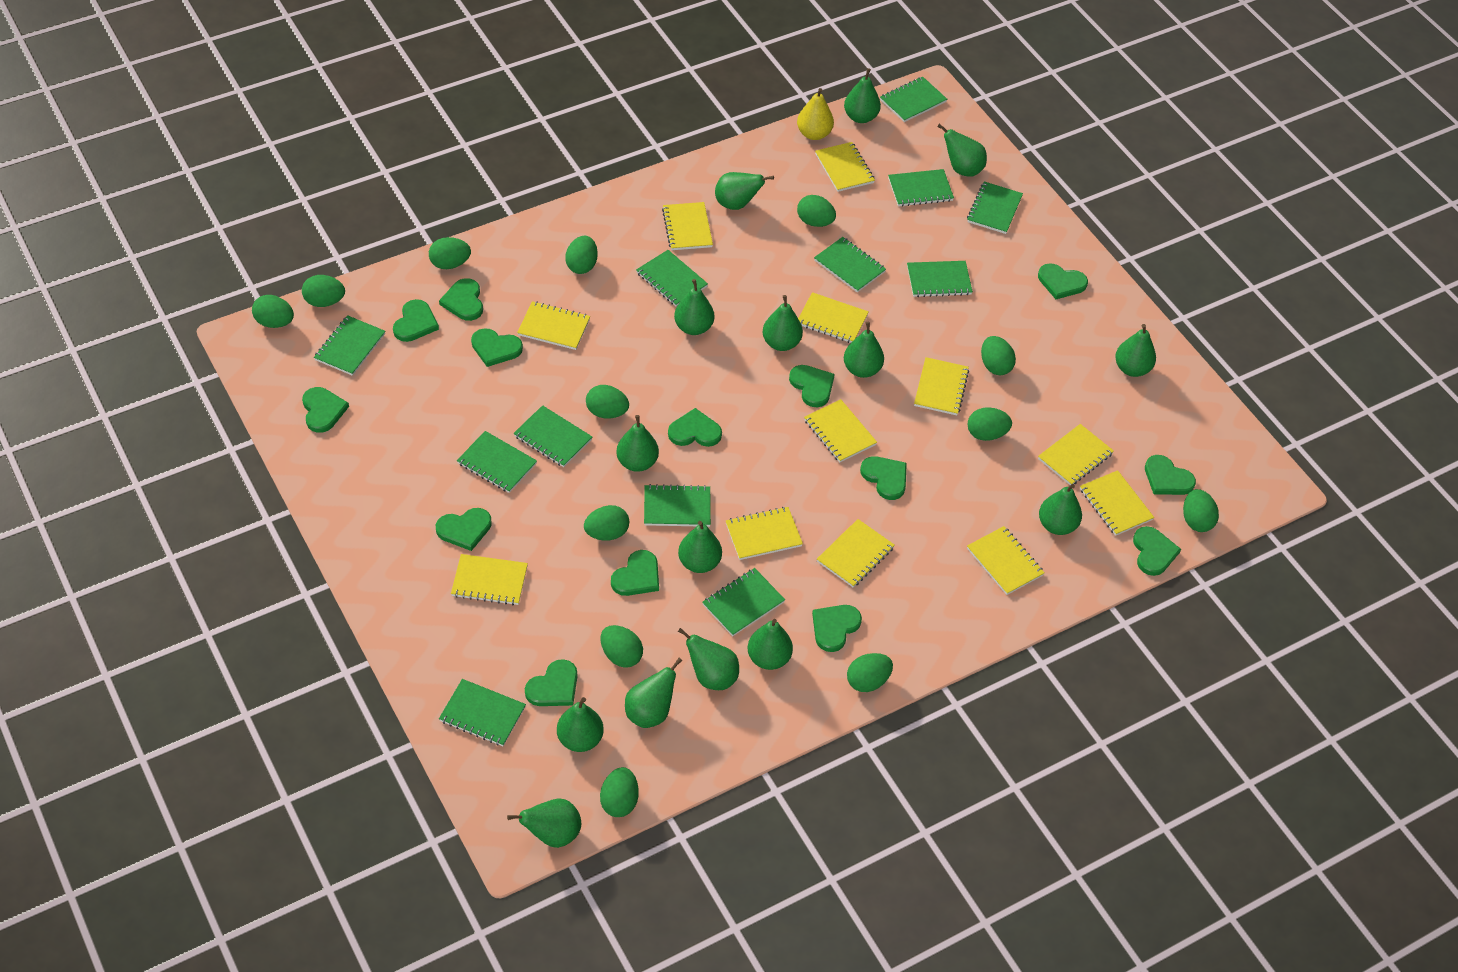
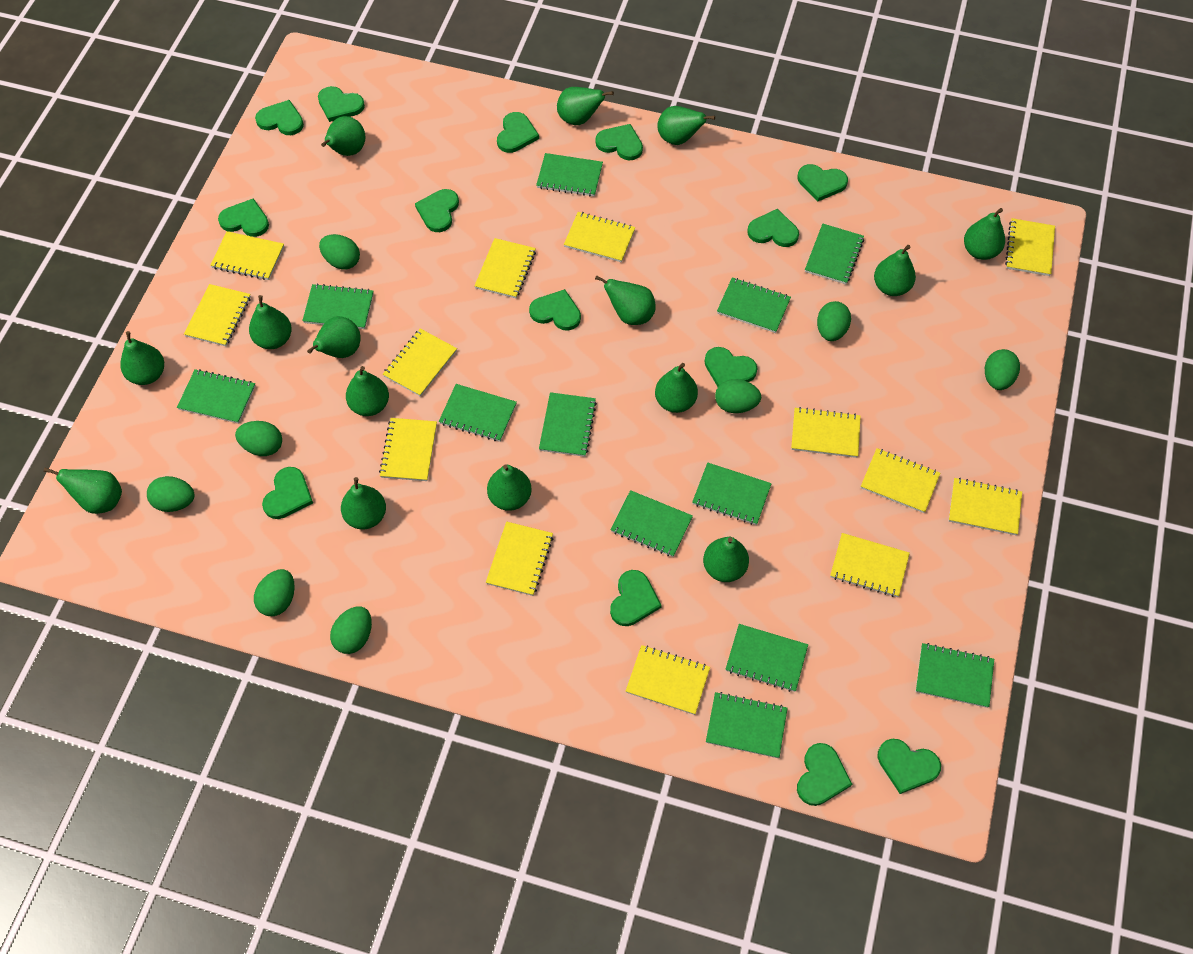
green egg: 13 -> 8
yellow notebook: 12 -> 13
yellow pear: 1 -> 0

